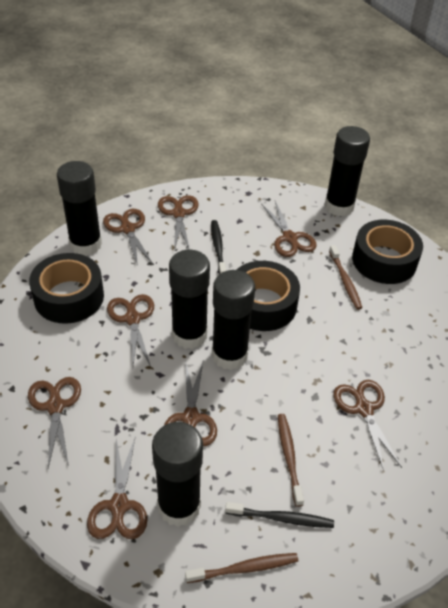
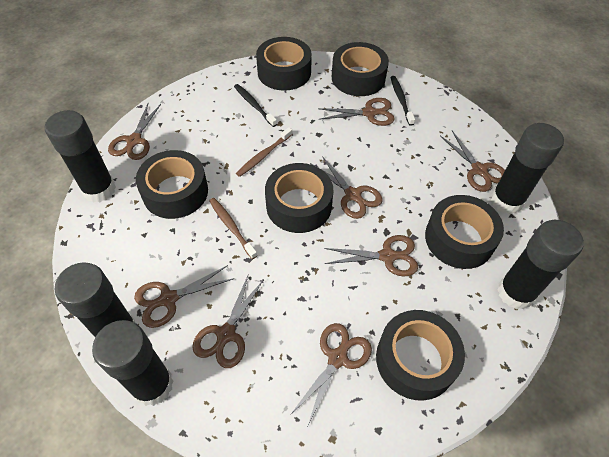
black tape: 3 -> 6
brown toothbrush: 3 -> 2

